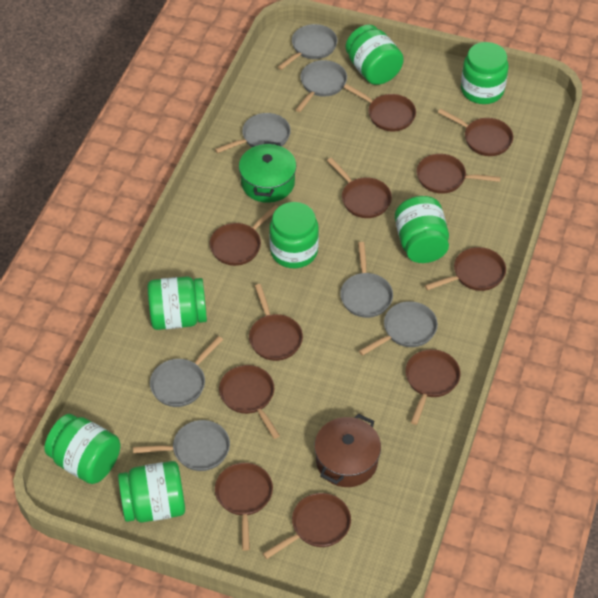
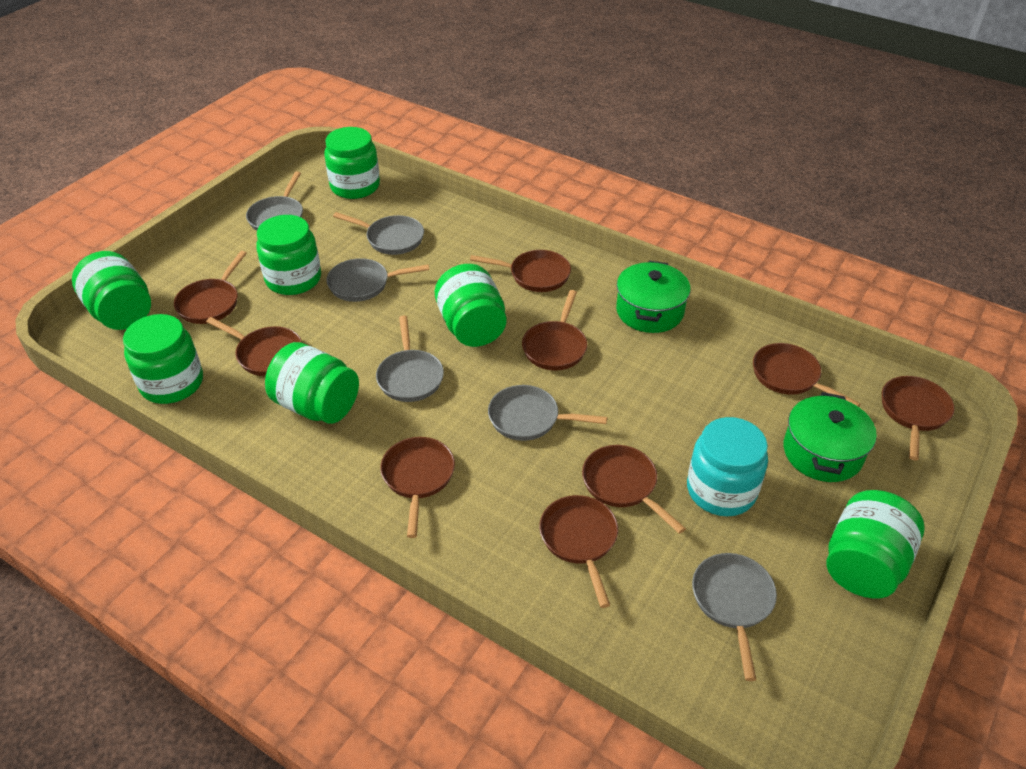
brown pan: 11 -> 9
brown pot: 1 -> 0
green pot: 1 -> 2
grey pan: 7 -> 6
turquoise jar: 0 -> 1

